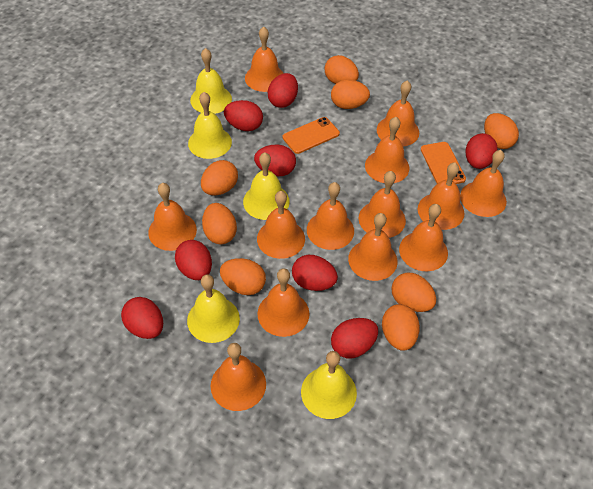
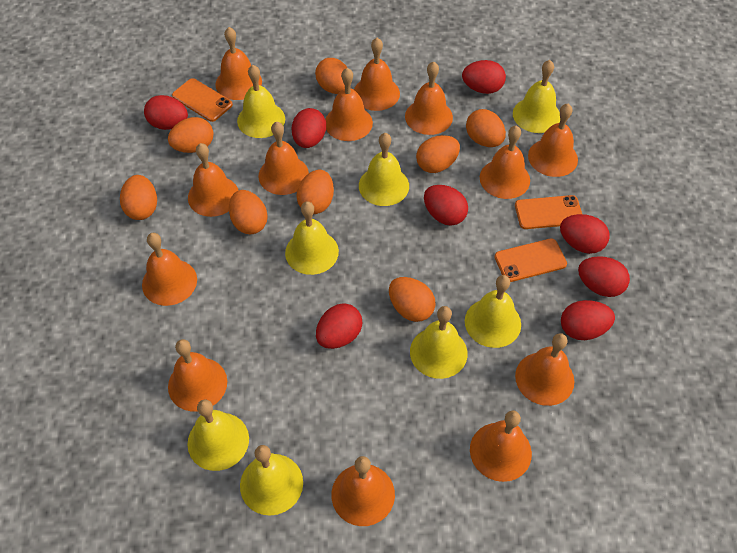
orange phone: 2 -> 3
yellow bell: 5 -> 8

